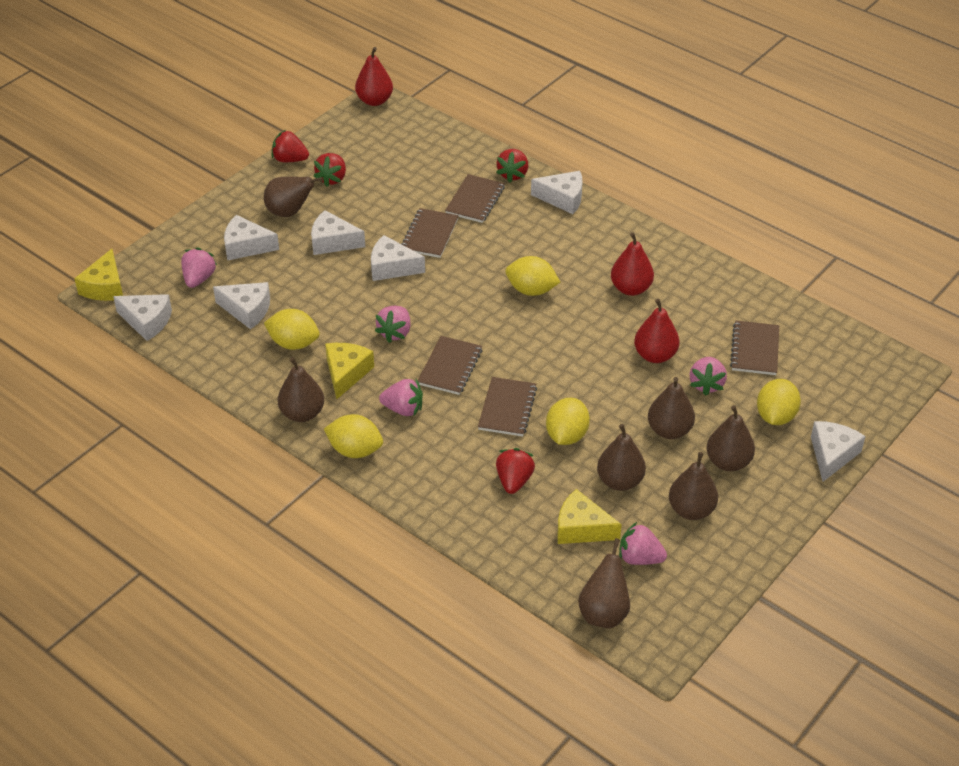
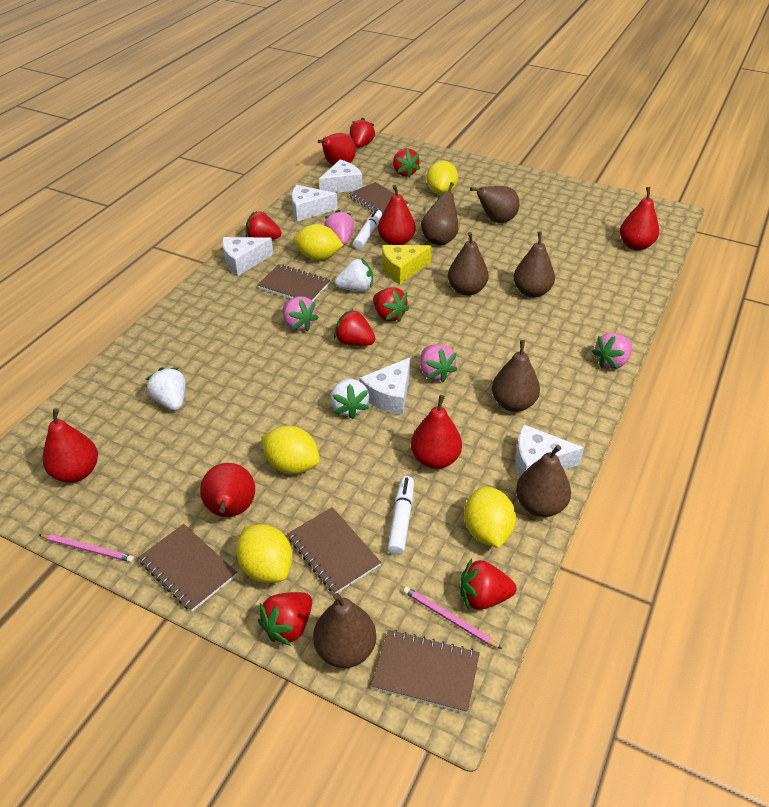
pink pencil: 0 -> 2
pink strawberry: 5 -> 4
red pear: 3 -> 6
red strawberry: 4 -> 7
white cheese: 7 -> 5
white marker: 0 -> 2
white strawberry: 0 -> 3
yellow cheese: 3 -> 1

